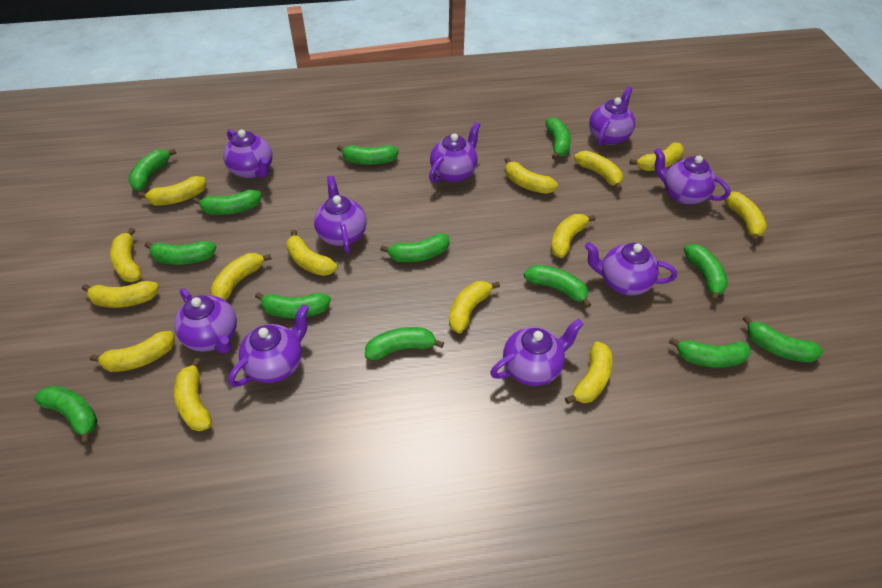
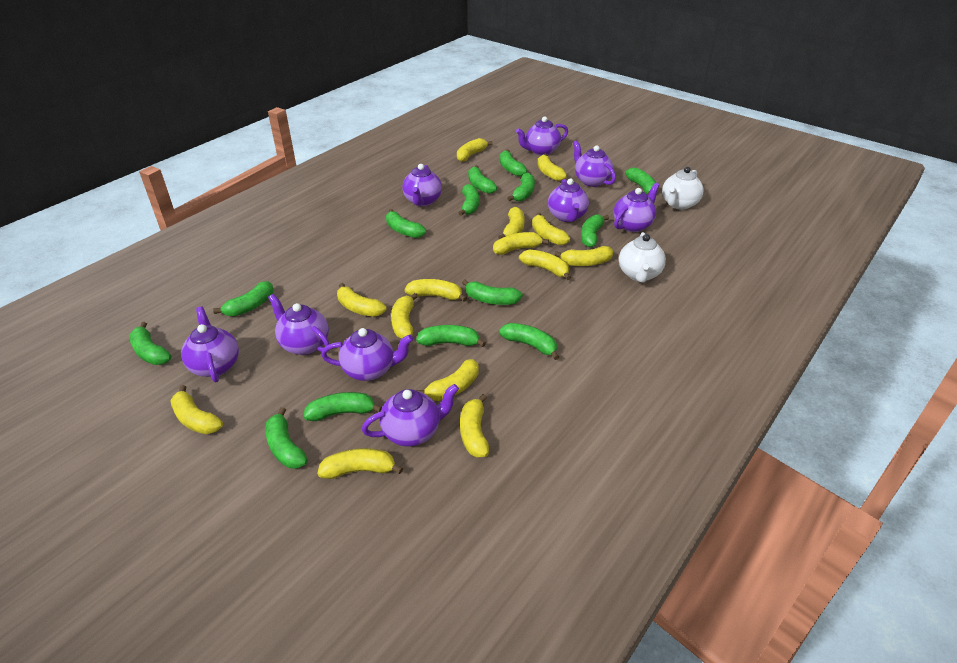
green banana: 13 -> 14
white teapot: 0 -> 2

